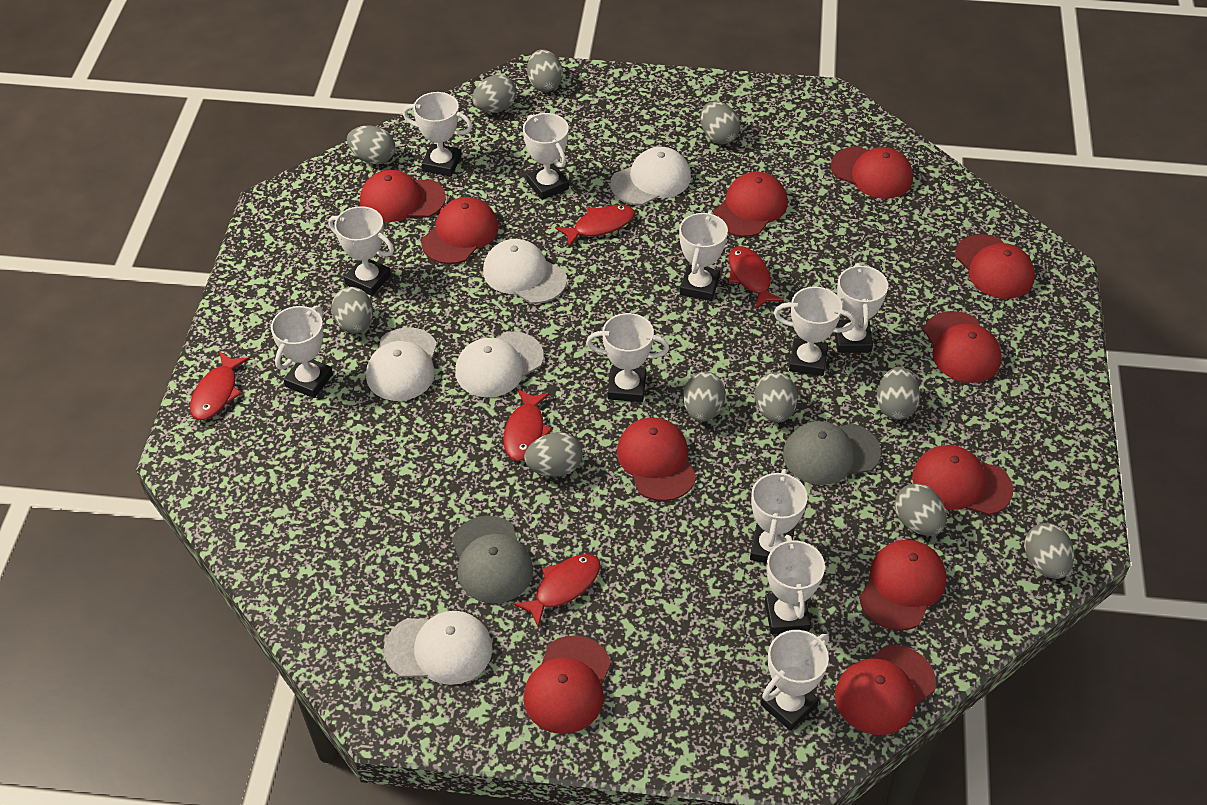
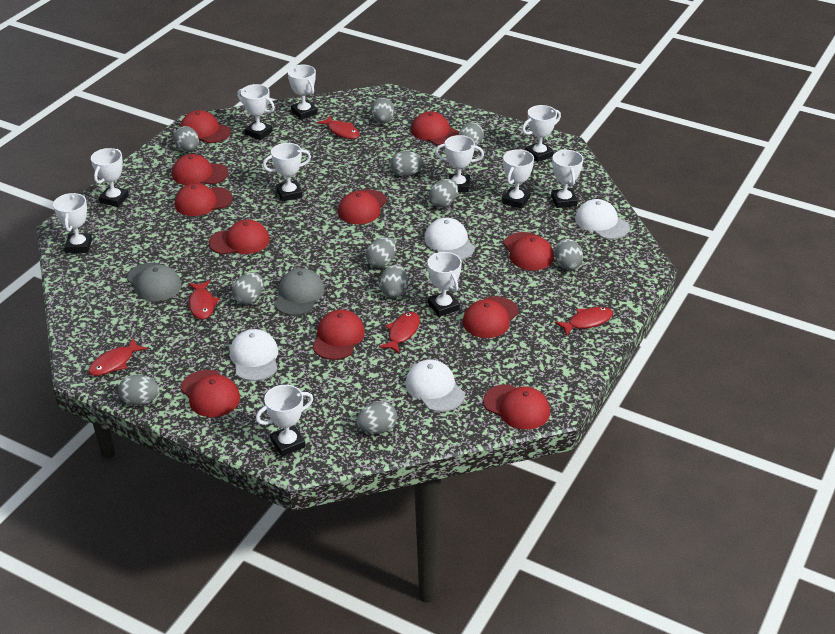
white cap: 5 -> 4

